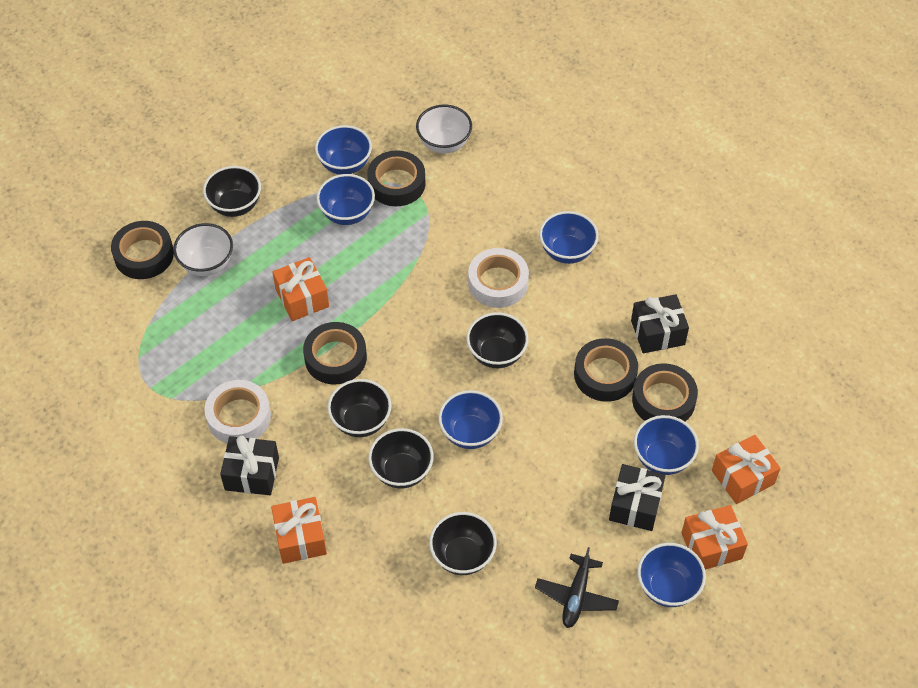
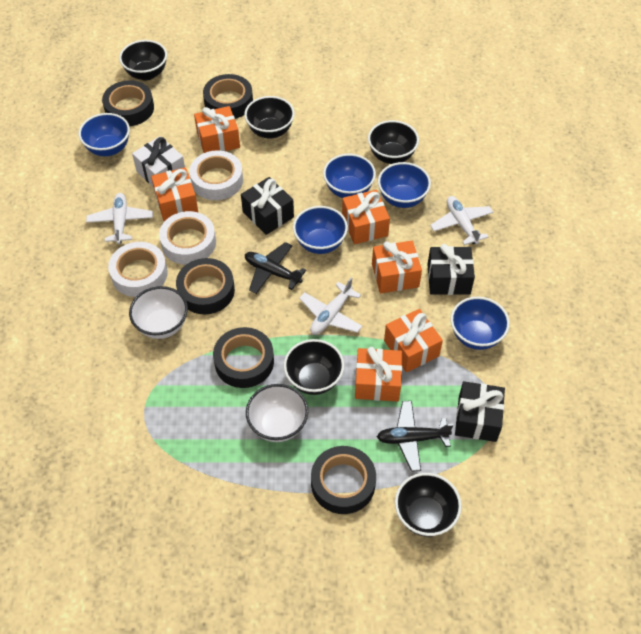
black plane: 1 -> 2
blue bowl: 6 -> 5
orange gift: 4 -> 6
white gift: 0 -> 1
white plane: 0 -> 3
white tape: 2 -> 3

